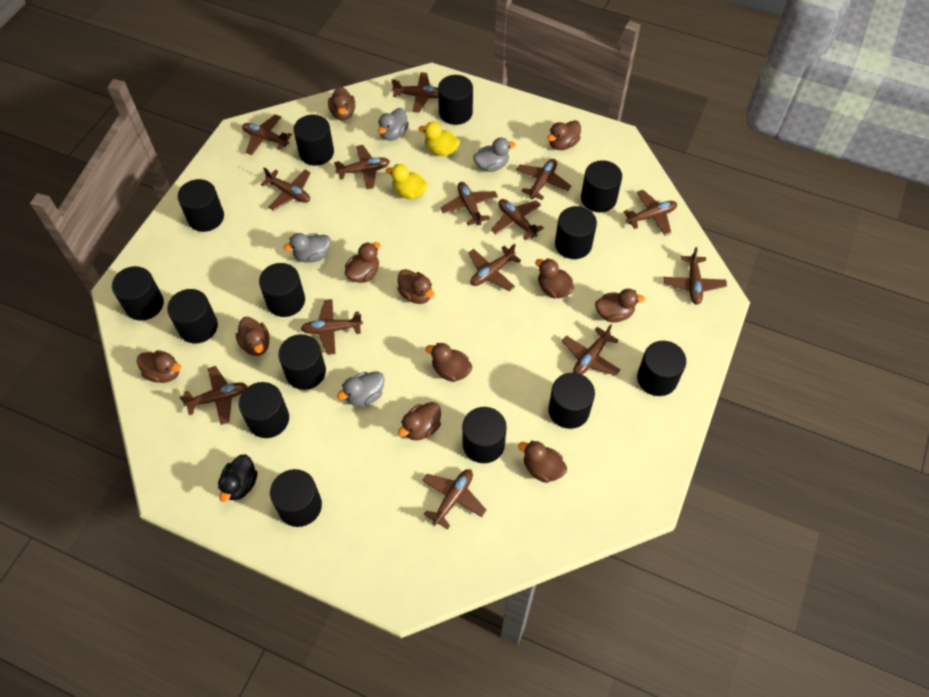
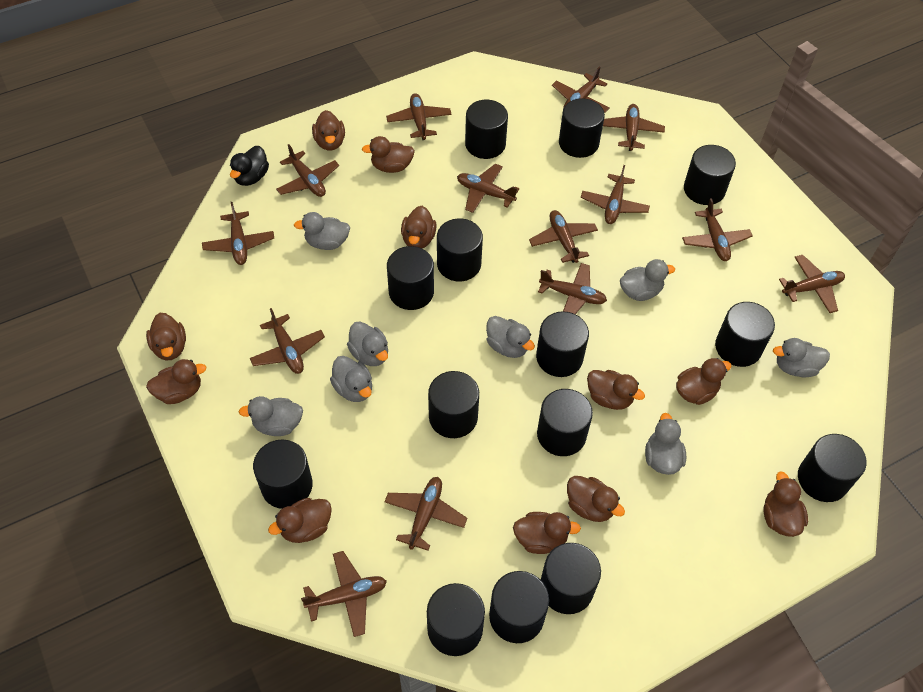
grey duck: 4 -> 8
yellow duck: 2 -> 0

